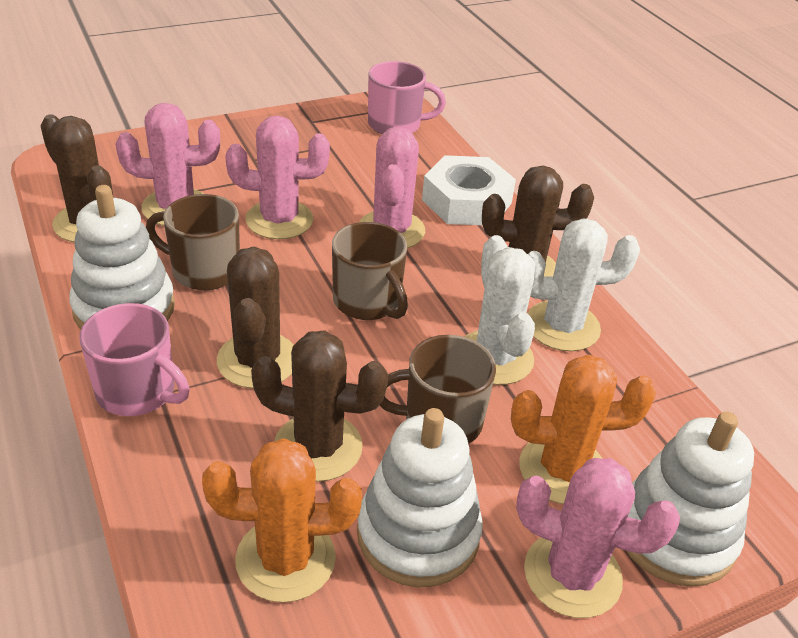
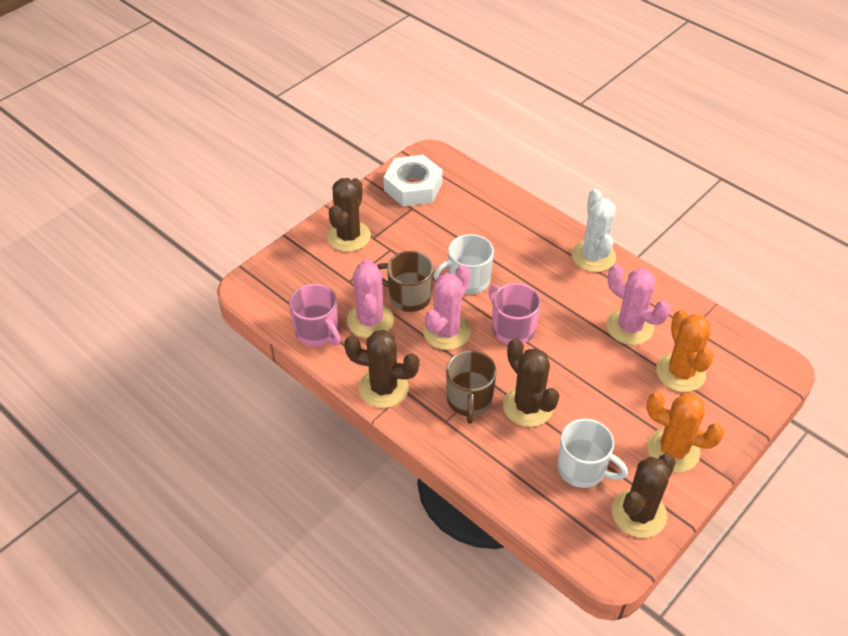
brown mug: 3 -> 2
pink cactus: 4 -> 3
white cactus: 2 -> 1
white mug: 0 -> 2
white stacking toy: 3 -> 0

